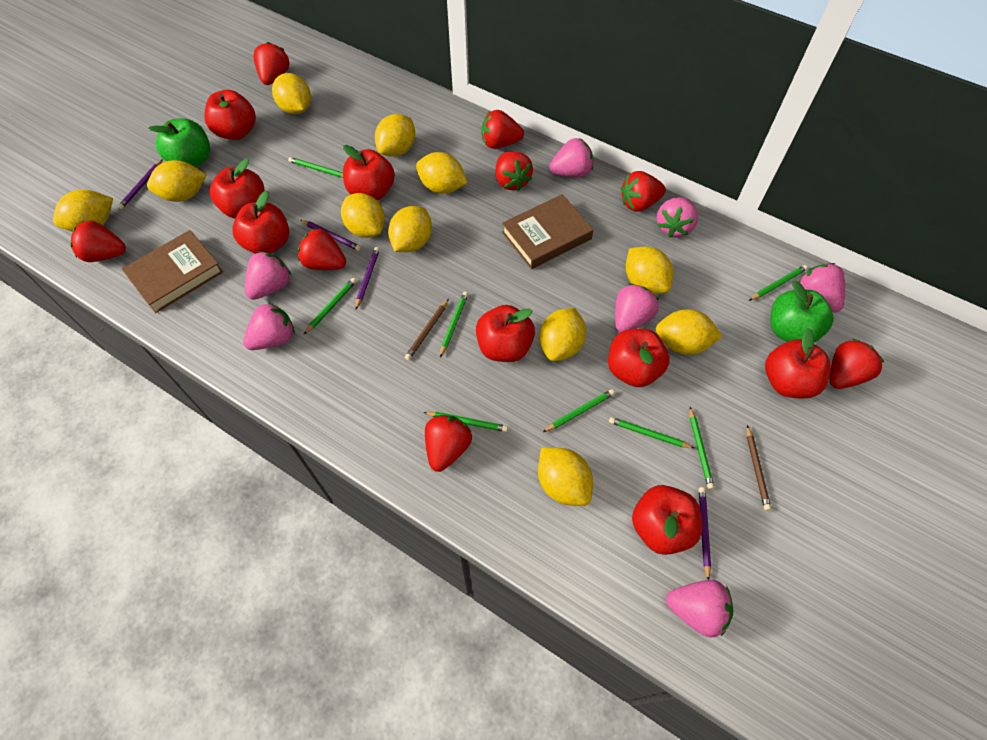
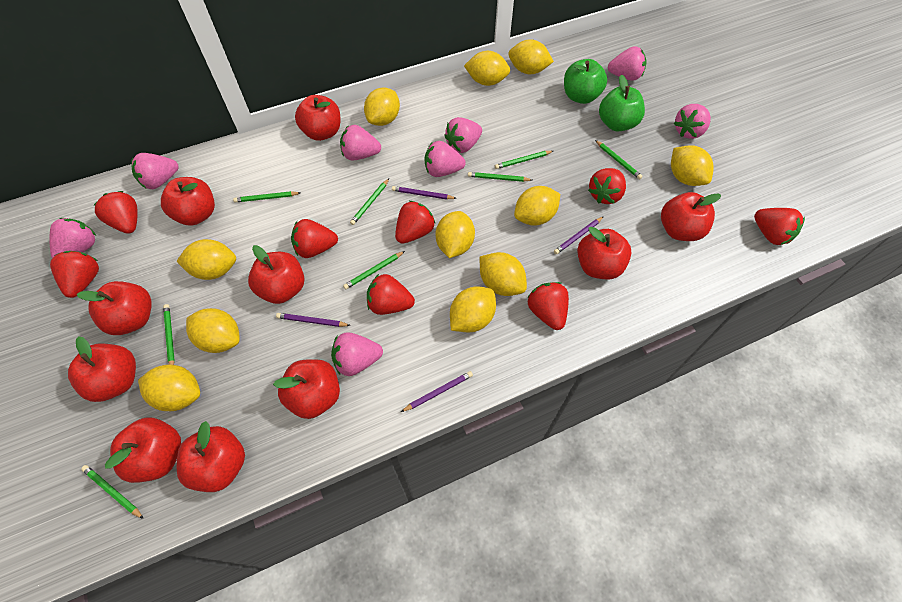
brown book: 2 -> 0
brown pencil: 2 -> 0
pink strawberry: 7 -> 8
red apple: 8 -> 10

